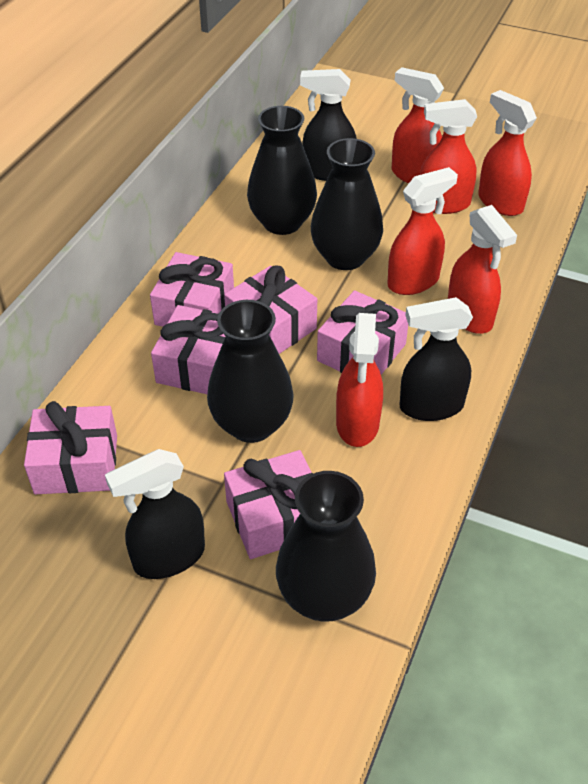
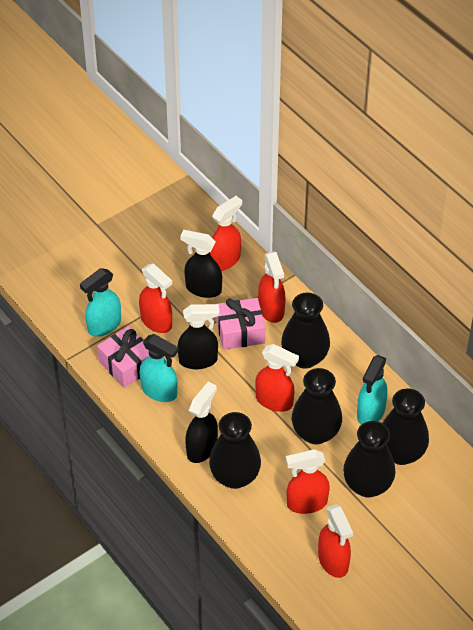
black vase: 4 -> 5
pink gift: 6 -> 2
turquoise spray bottle: 0 -> 3

